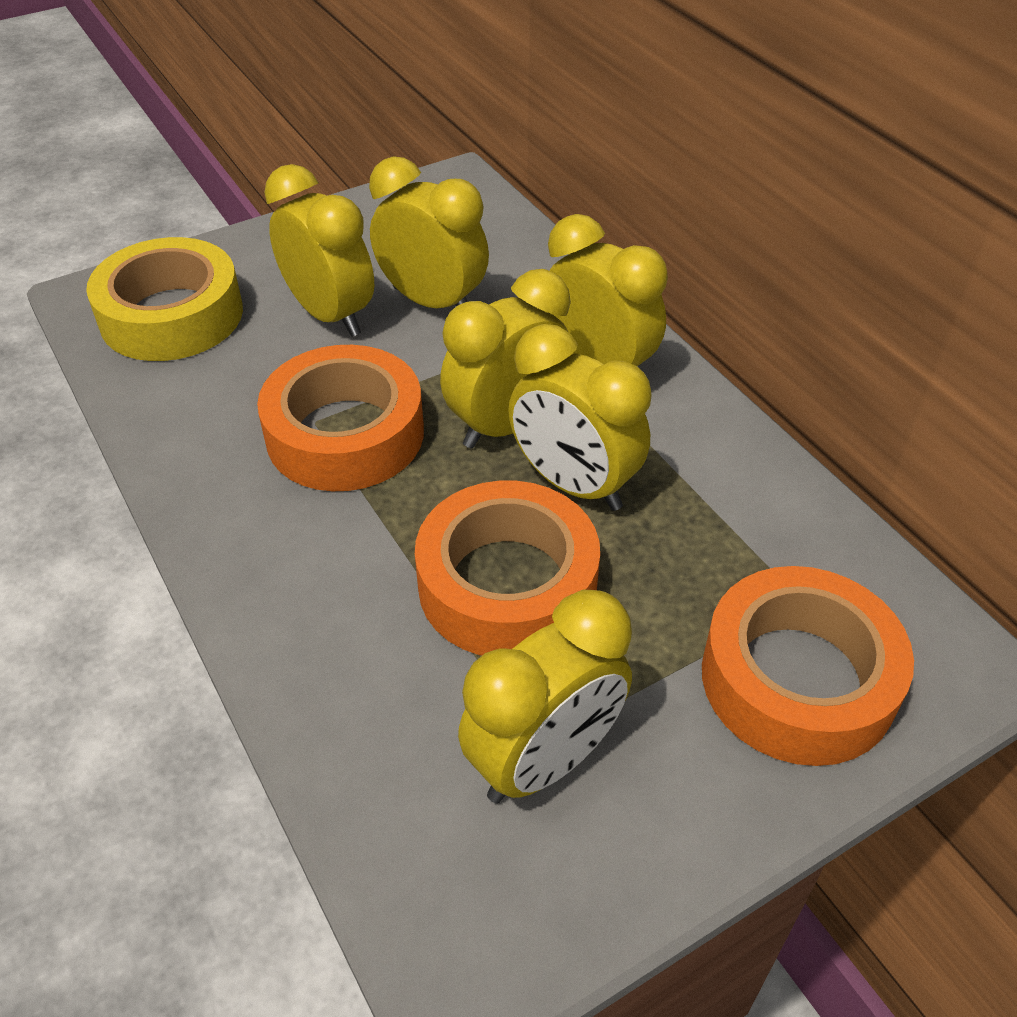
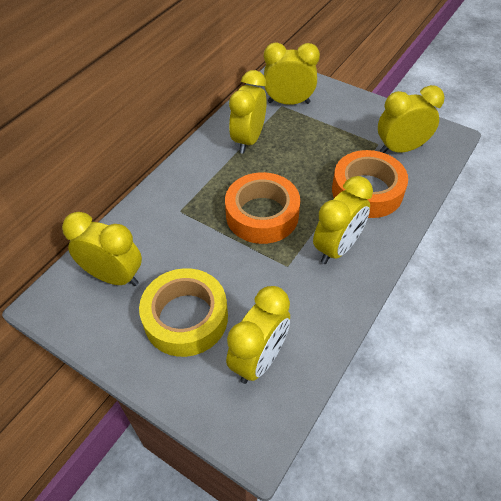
orange tape: 3 -> 2

